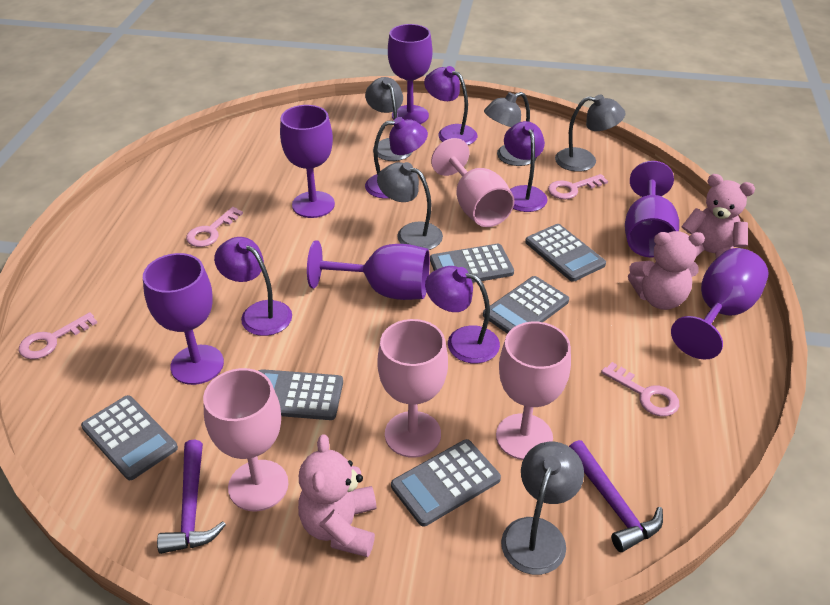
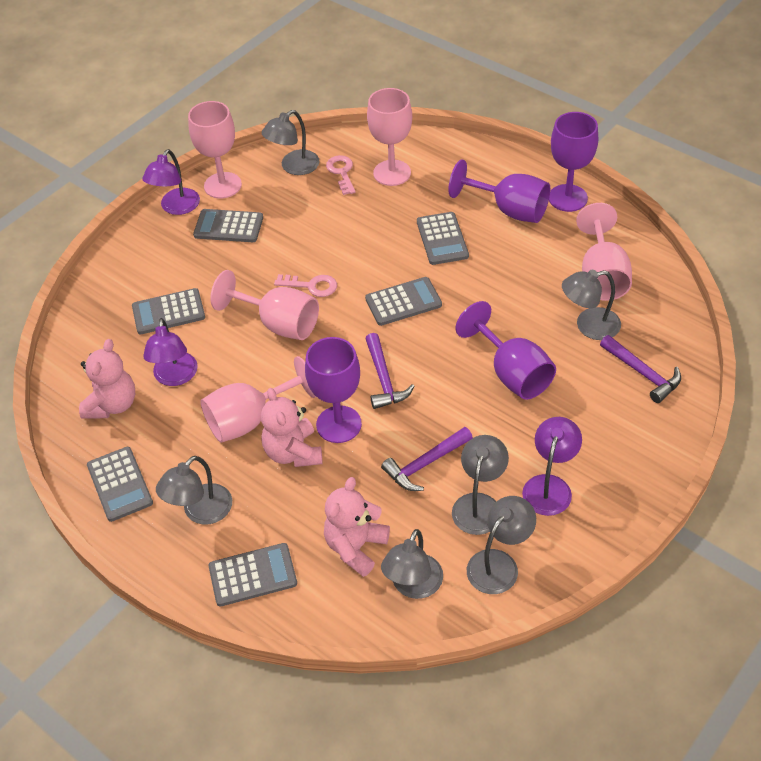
grey lamp: 5 -> 6
pink goblet: 4 -> 5
pink key: 4 -> 2
purple goblet: 6 -> 4
purple hammer: 2 -> 3
purple lamp: 5 -> 3

